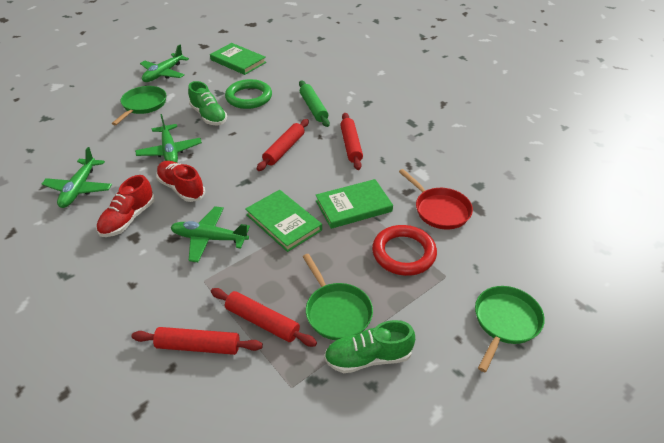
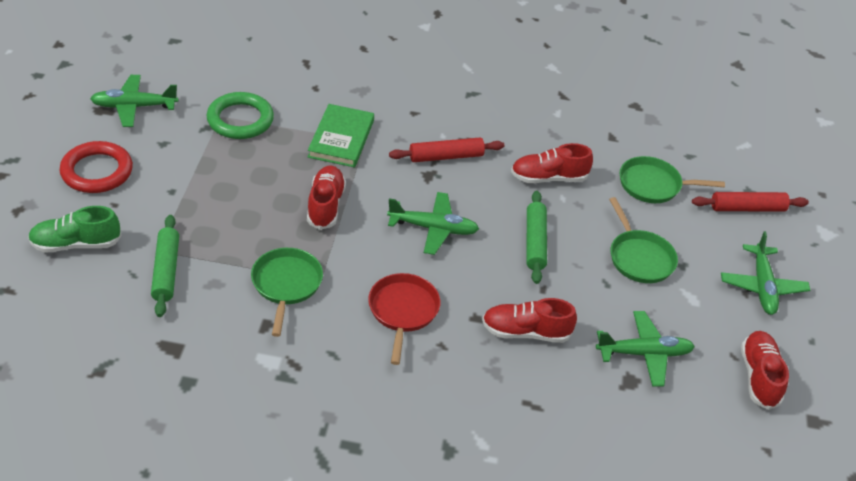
green book: 3 -> 1
green rolling pin: 1 -> 2
green shoe: 2 -> 1
red rolling pin: 4 -> 2
red shoe: 2 -> 4

